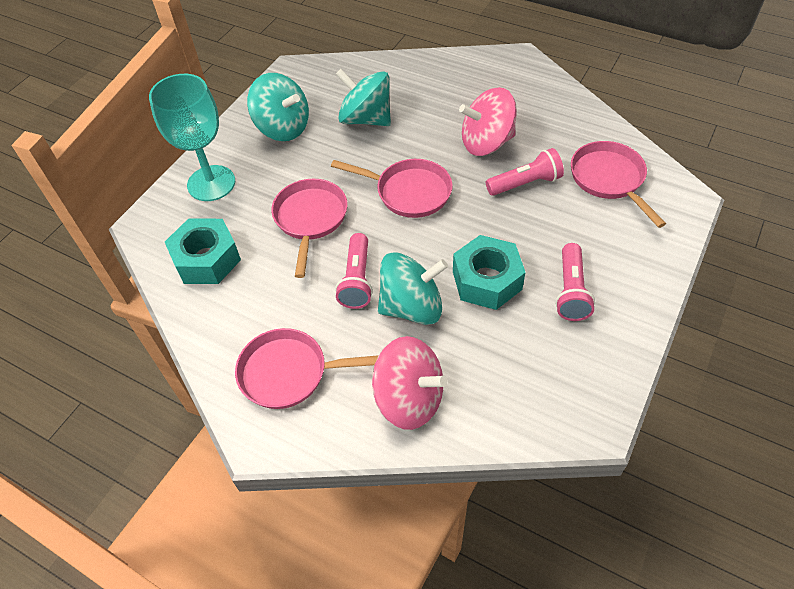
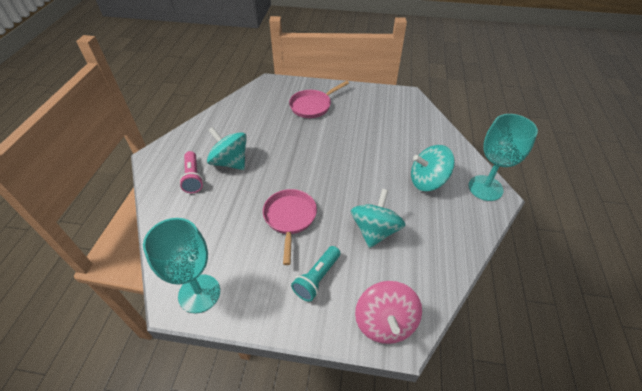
pink flashlight: 3 -> 1
pink pan: 4 -> 2
pink spinning top: 2 -> 1
turquoise flashlight: 0 -> 1
turquoise goblet: 1 -> 2
turquoise nut: 2 -> 0

